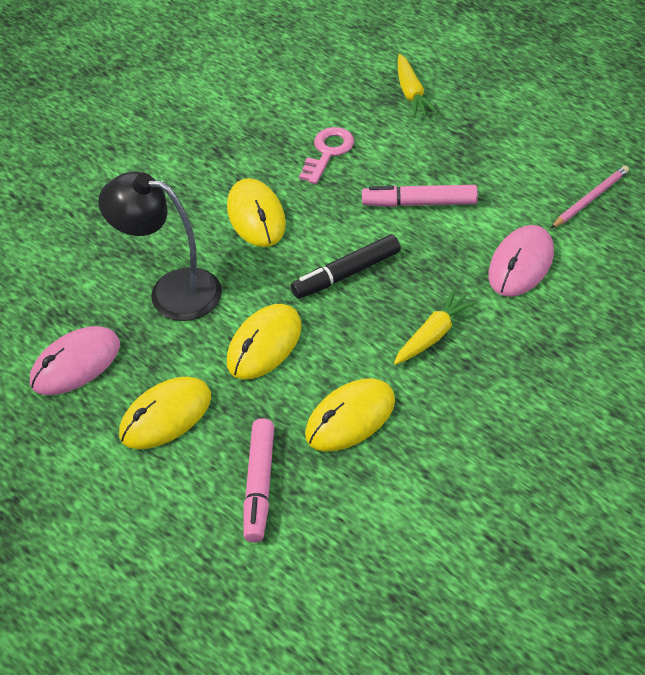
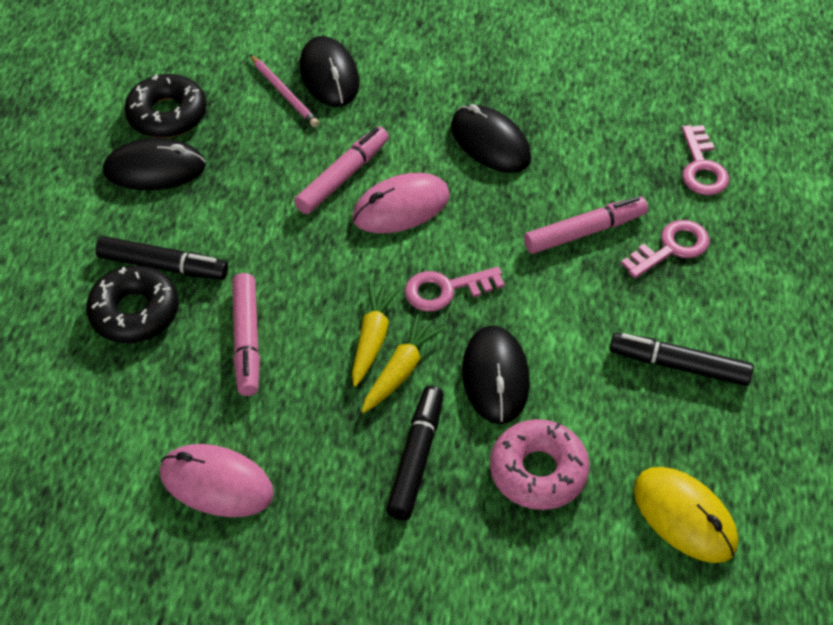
black donut: 0 -> 2
black lamp: 1 -> 0
black marker: 1 -> 3
black mouse: 0 -> 4
pink donut: 0 -> 1
pink key: 1 -> 3
pink marker: 2 -> 3
yellow mouse: 4 -> 1

